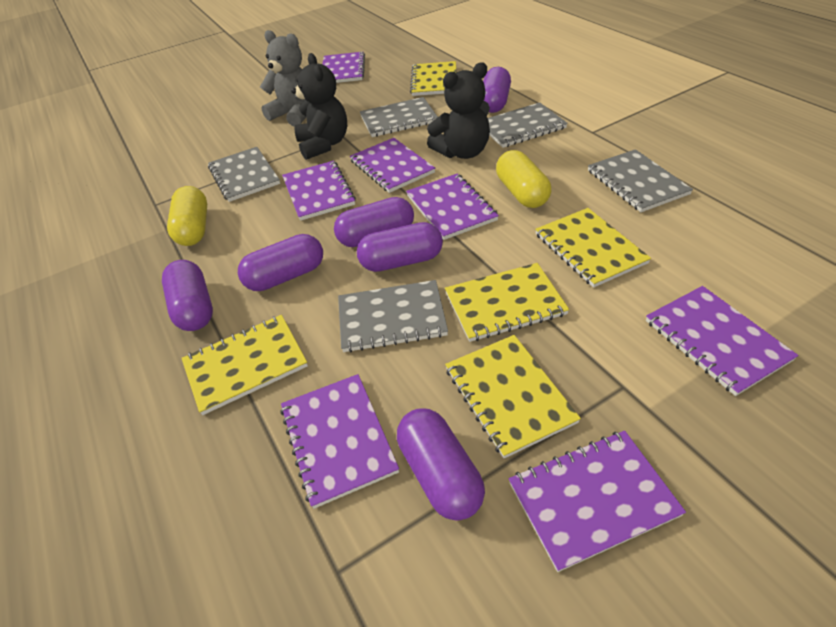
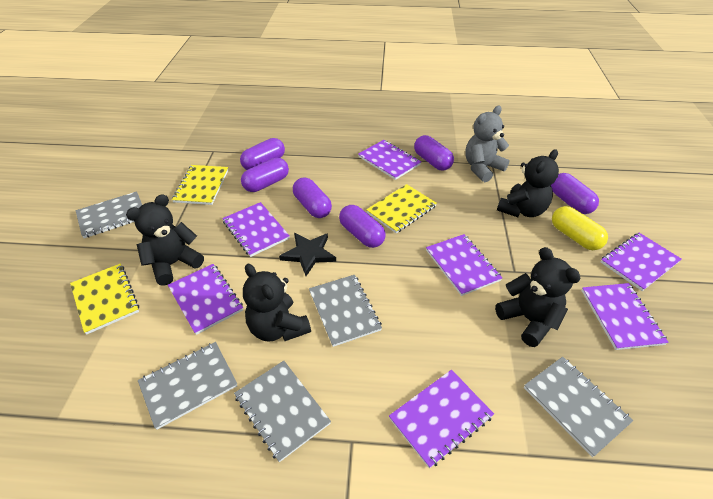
black star: 0 -> 1
black teddy bear: 2 -> 4
yellow capsule: 2 -> 1
yellow notebook: 5 -> 3

